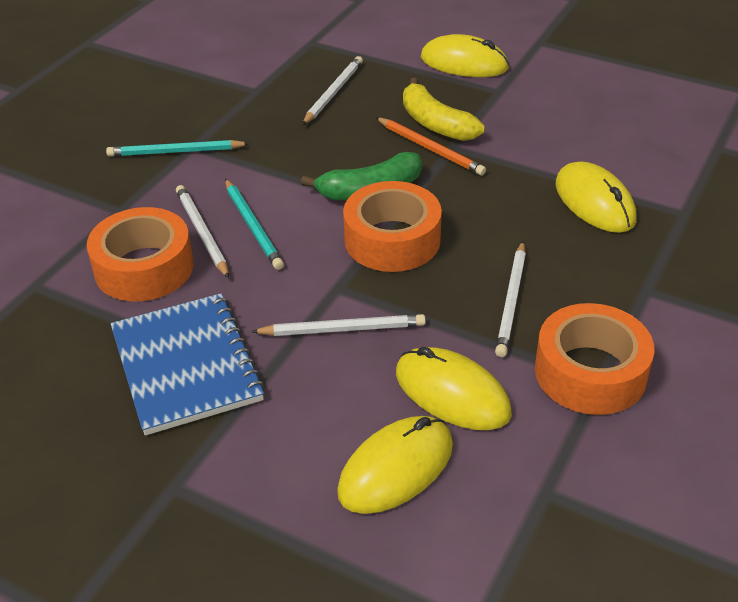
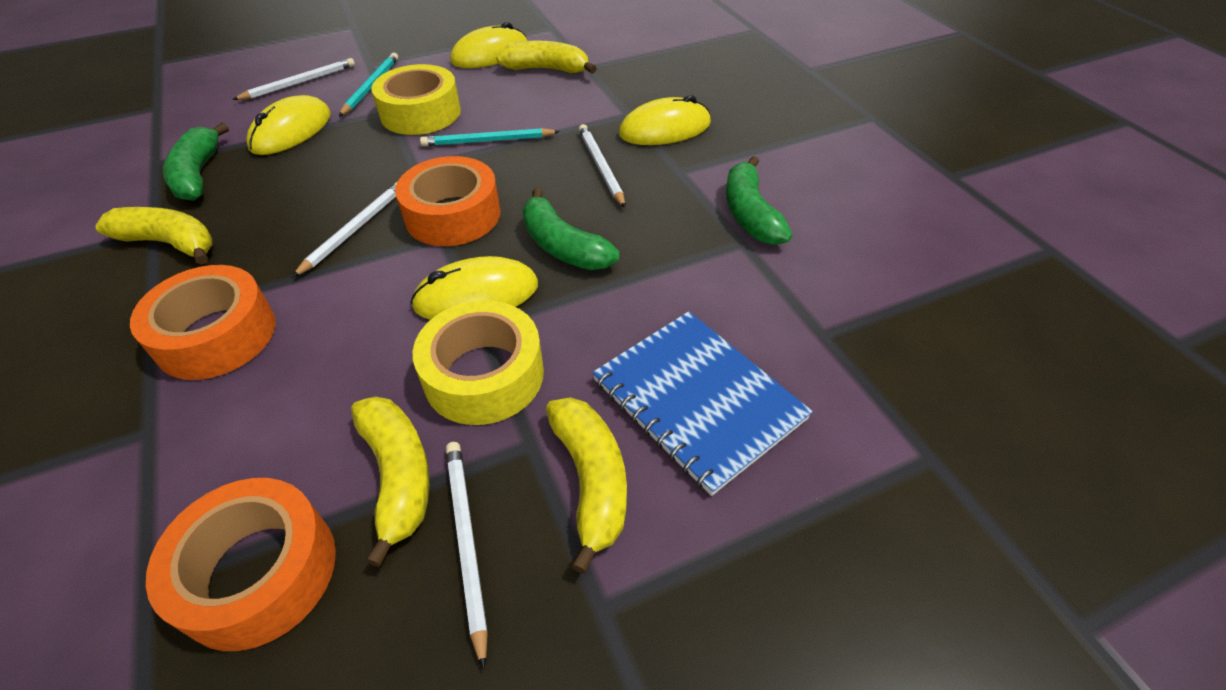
green banana: 1 -> 3
orange pencil: 1 -> 0
yellow banana: 1 -> 4
yellow tape: 0 -> 2

